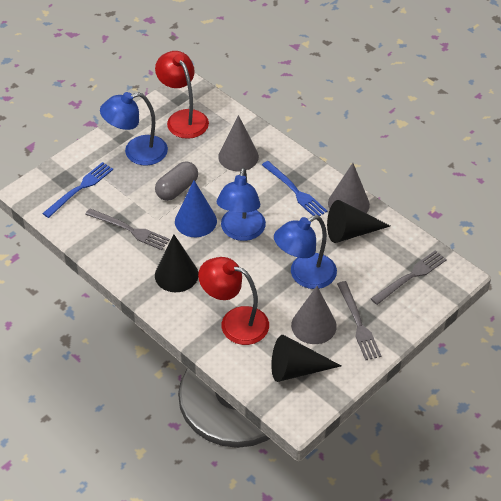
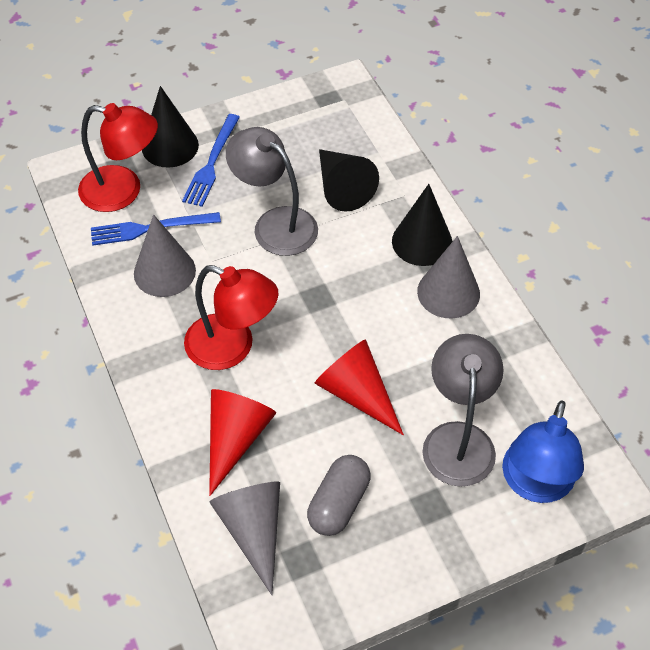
blue cone: 1 -> 0
blue lamp: 3 -> 1
grey fork: 3 -> 0
grey lamp: 0 -> 2
red cone: 0 -> 2

